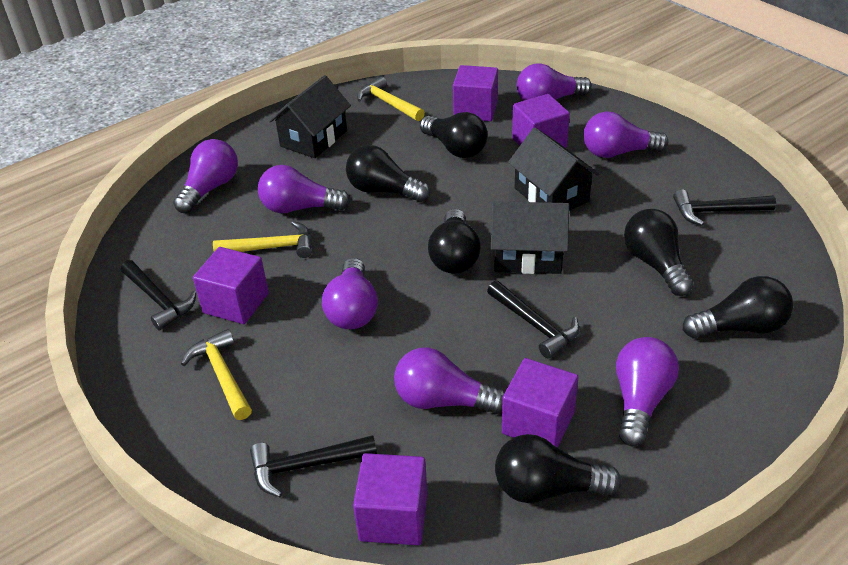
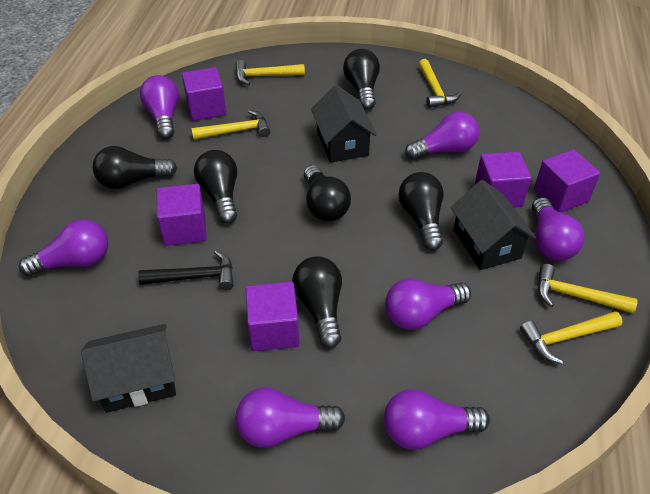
black hammer: 4 -> 1
yellow hammer: 3 -> 5

